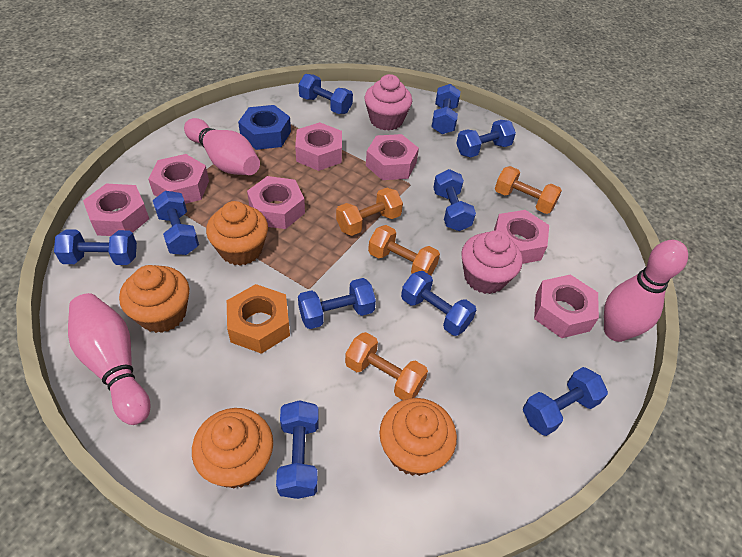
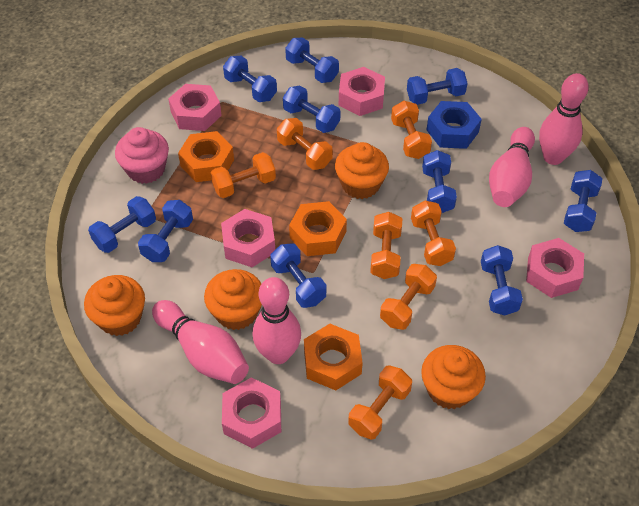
orange dumbbell: 4 -> 7
orange nut: 1 -> 3
pink bowling pin: 3 -> 4
pink cupcake: 2 -> 1
pink nut: 7 -> 5

